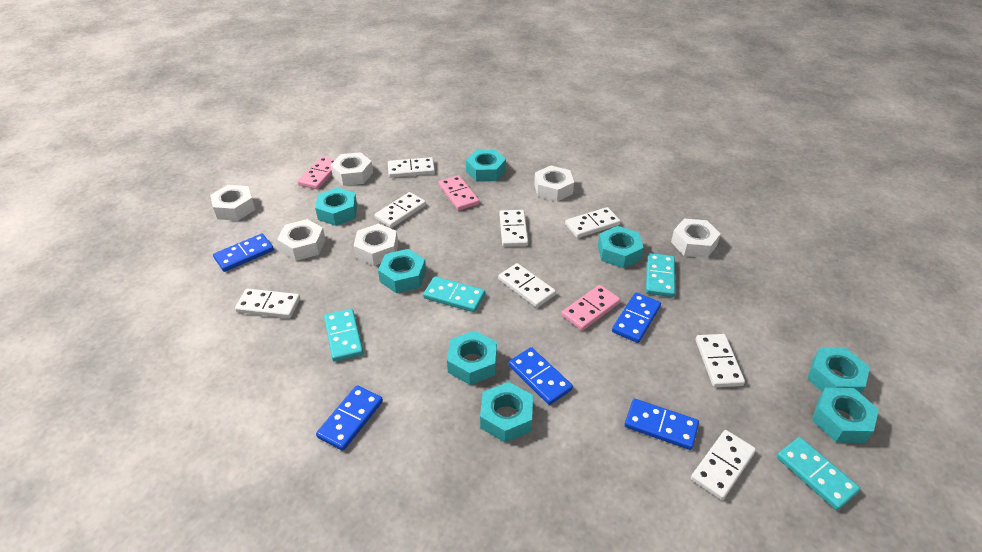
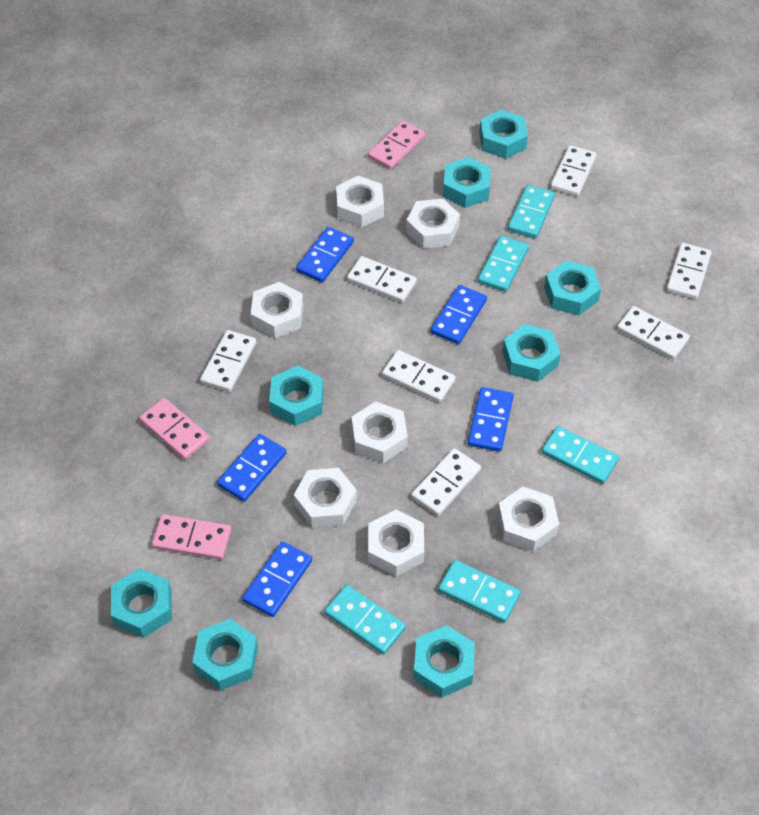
turquoise domino: 4 -> 5
white domino: 8 -> 7
white nut: 6 -> 7

